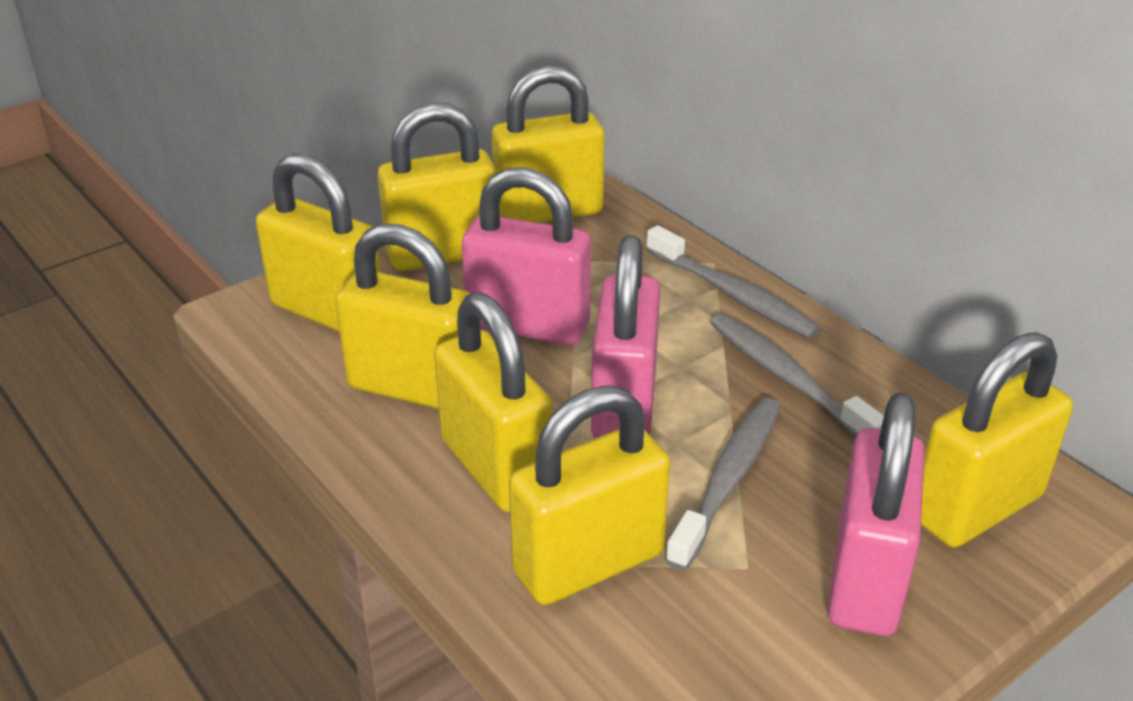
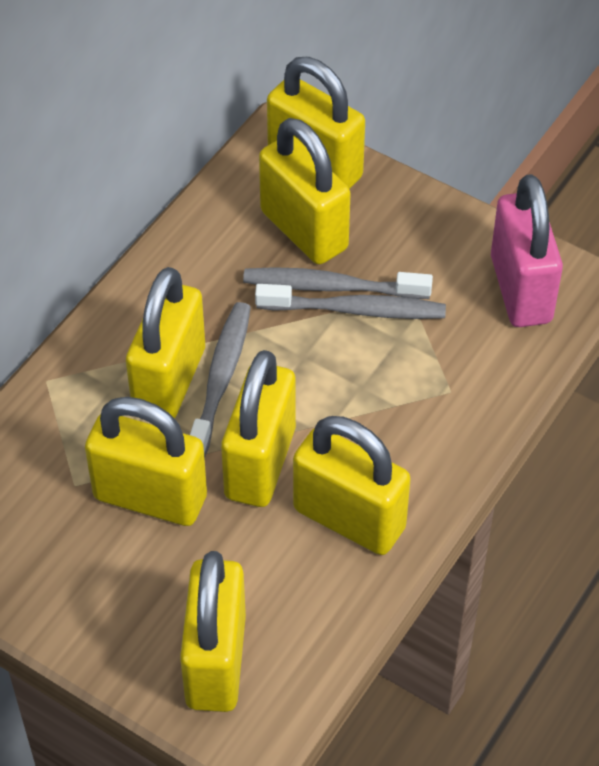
pink padlock: 3 -> 1

